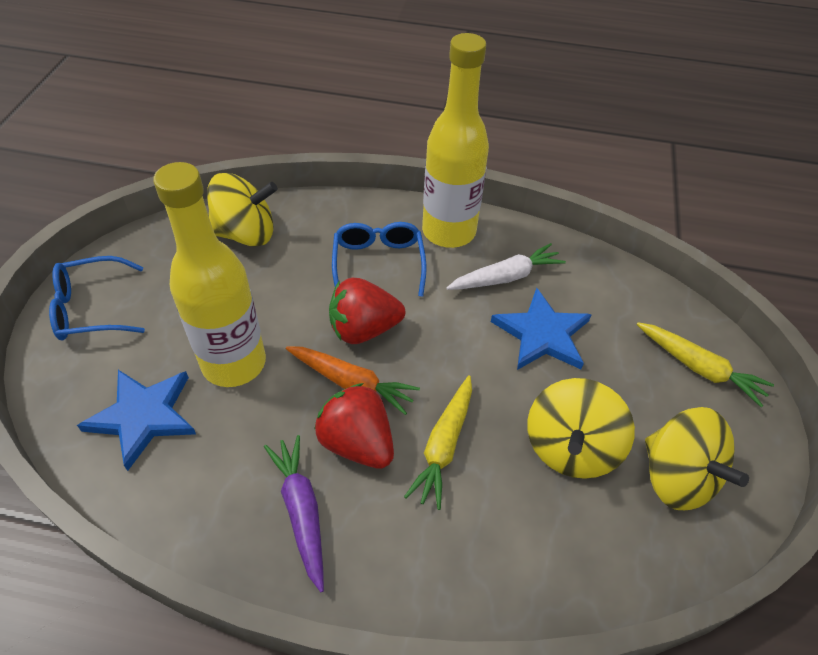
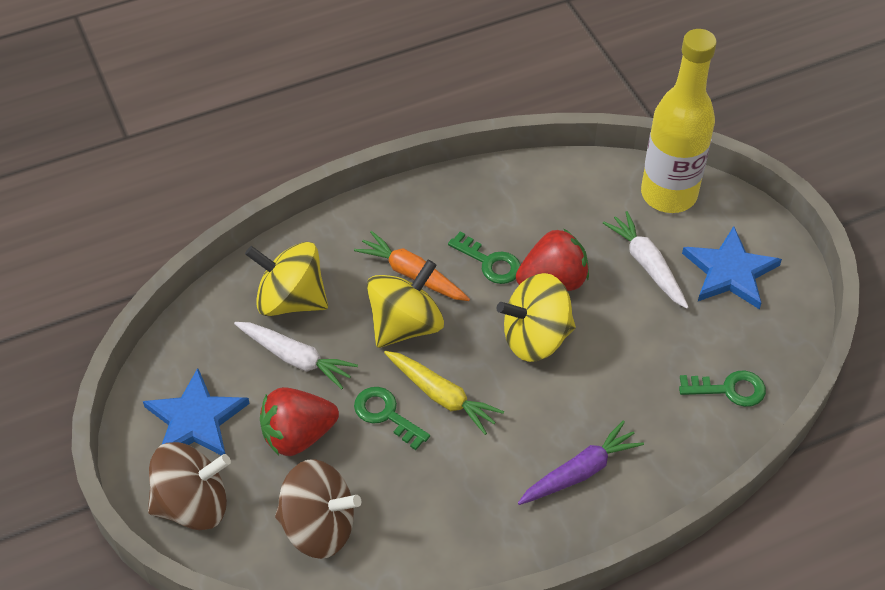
blue glasses: 2 -> 0
brown spinning top: 0 -> 2
green key: 0 -> 3
white carrot: 1 -> 2
yellow bottle: 2 -> 1
yellow carrot: 2 -> 1

